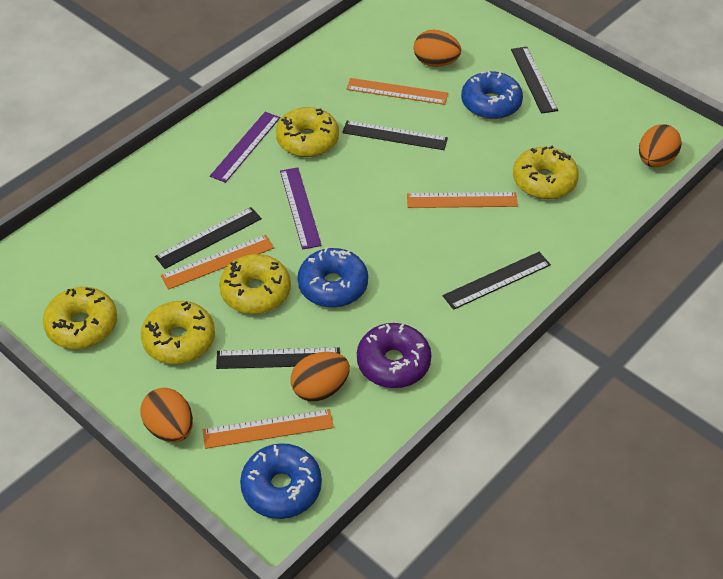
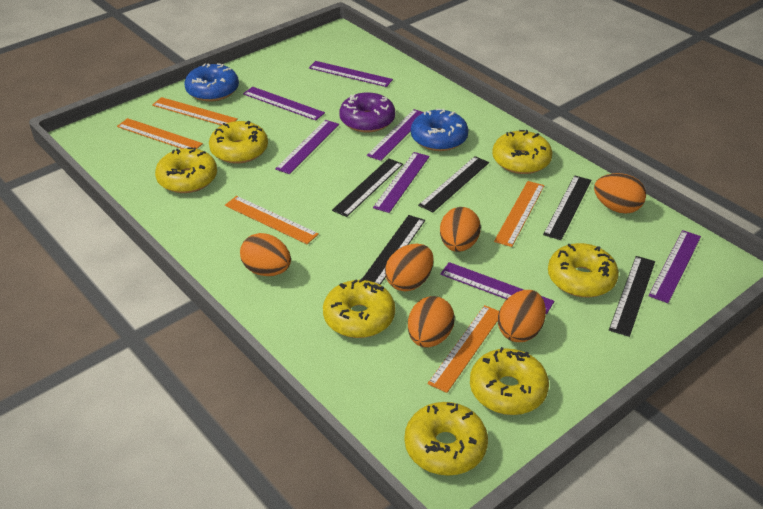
blue donut: 3 -> 2
orange egg: 4 -> 6
orange ruler: 4 -> 5
purple ruler: 2 -> 7
yellow donut: 5 -> 7

